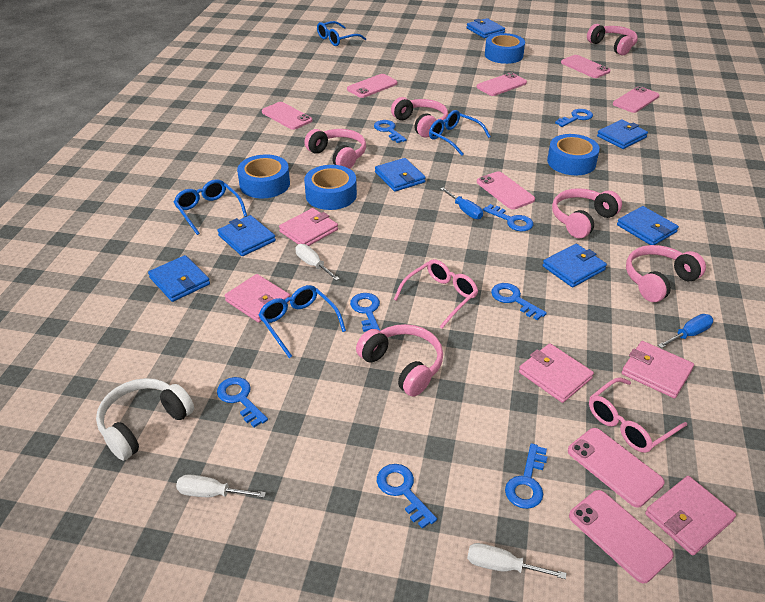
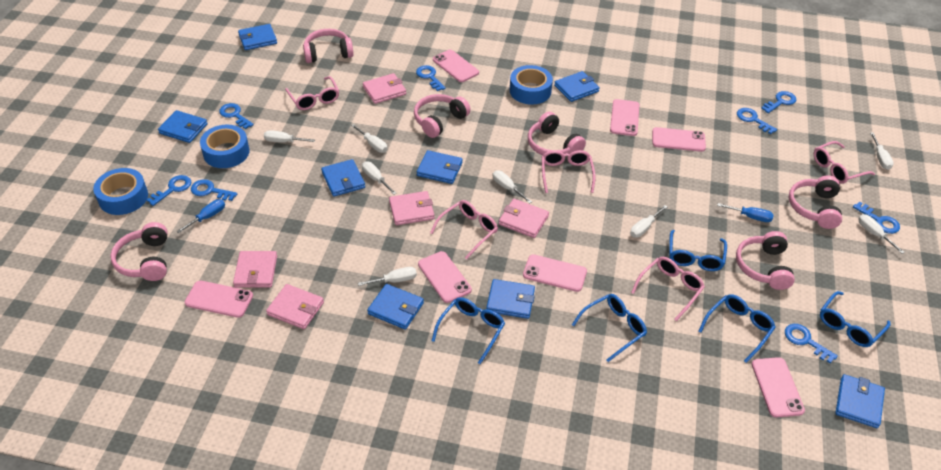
blue glasses: 4 -> 5
blue tape: 4 -> 3
blue wallet: 7 -> 8
pink glasses: 2 -> 5
pink phone: 8 -> 7
white headphones: 1 -> 0
white screwdriver: 3 -> 8

